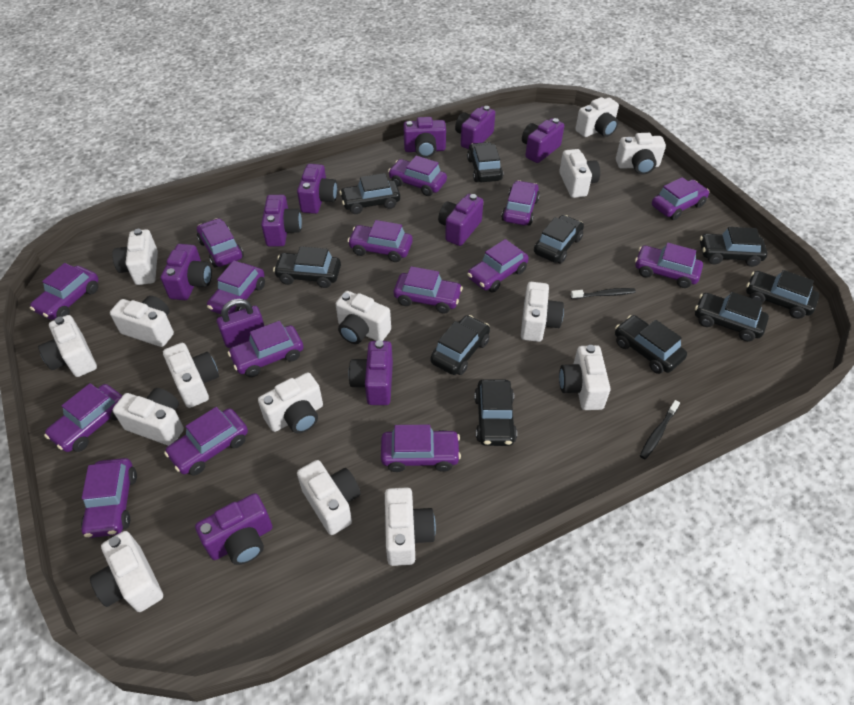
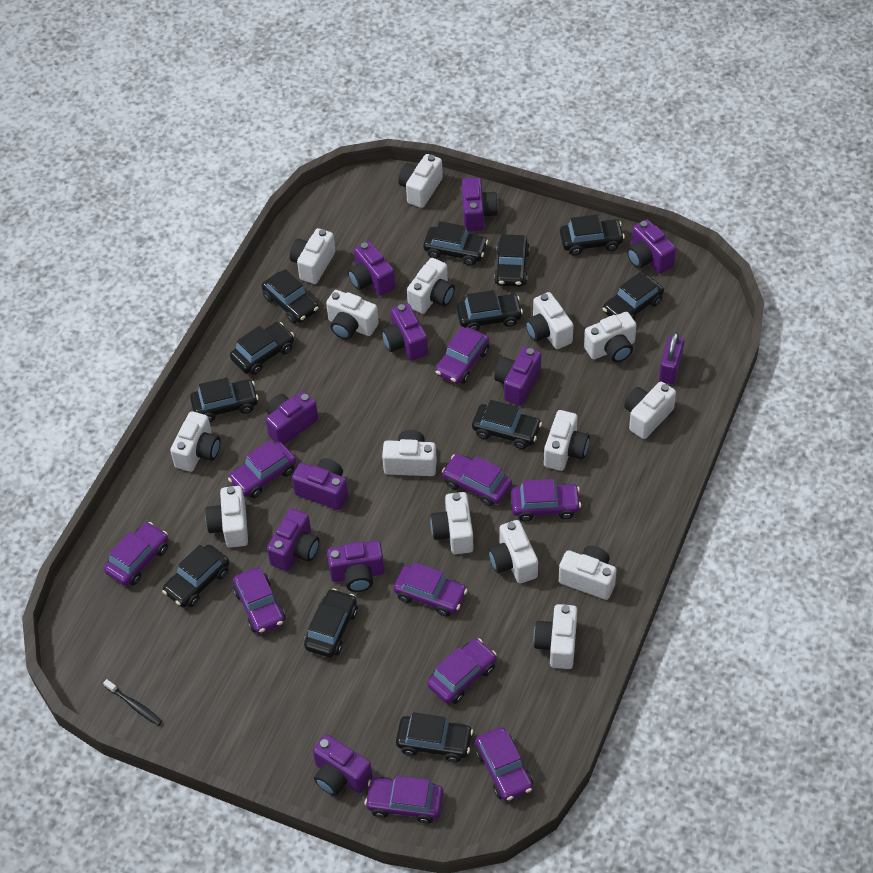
black car: 10 -> 12
black toothbrush: 2 -> 1
purple camera: 9 -> 10
purple car: 15 -> 10

